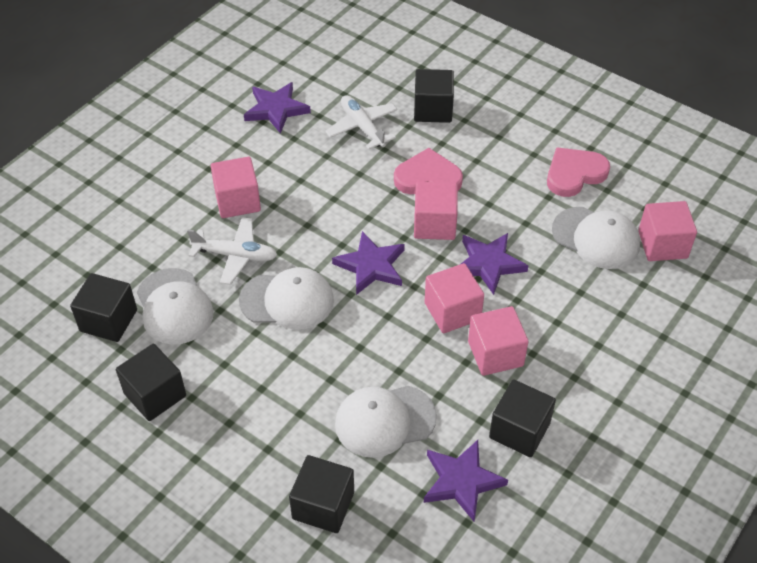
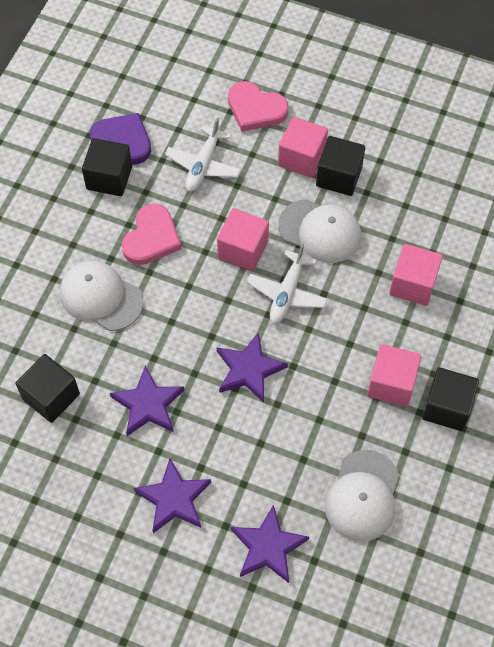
black cube: 5 -> 4
pink cube: 5 -> 4
purple heart: 0 -> 1
white cap: 4 -> 3

